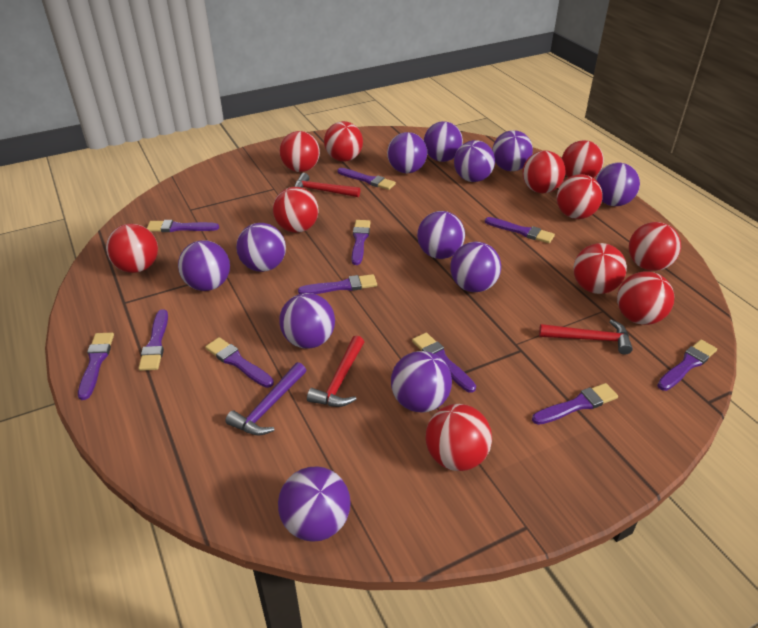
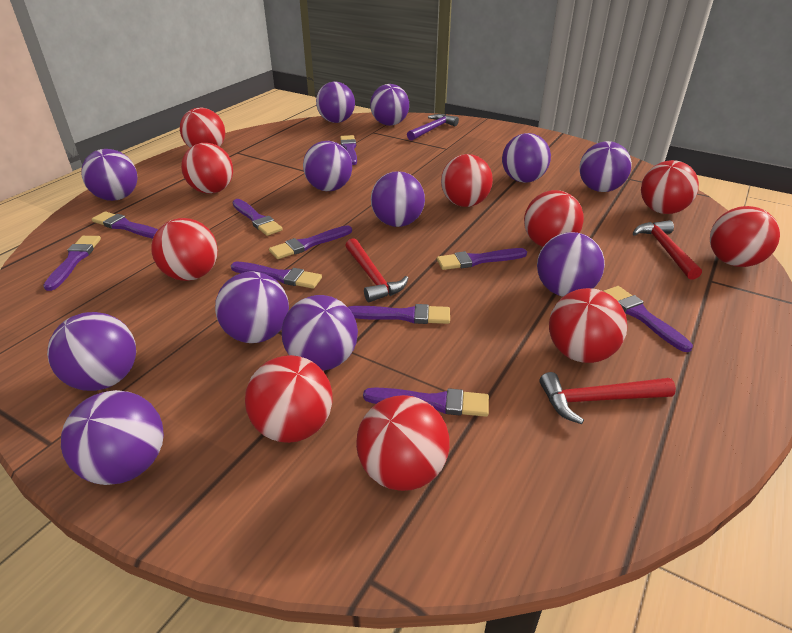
purple brush: 11 -> 10
red ball: 11 -> 10

